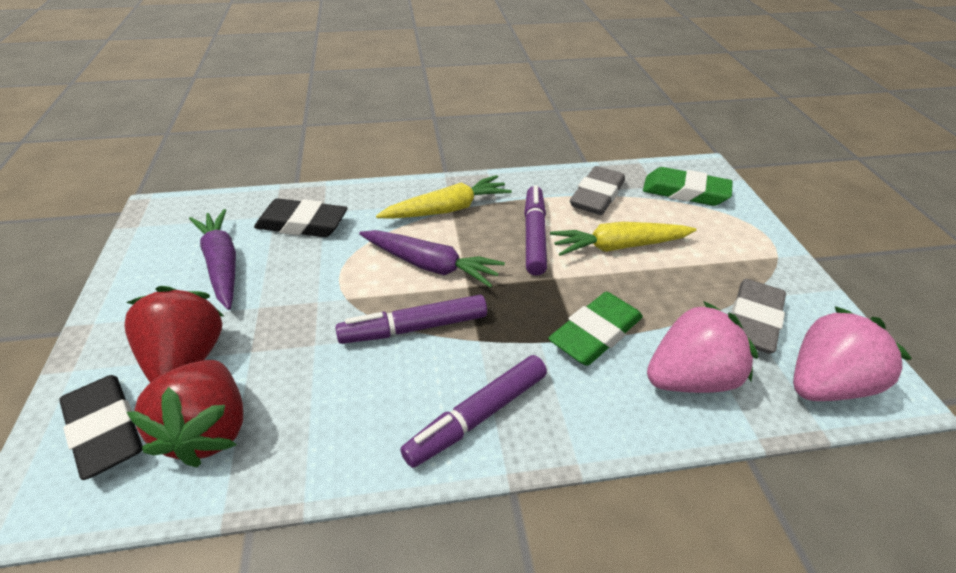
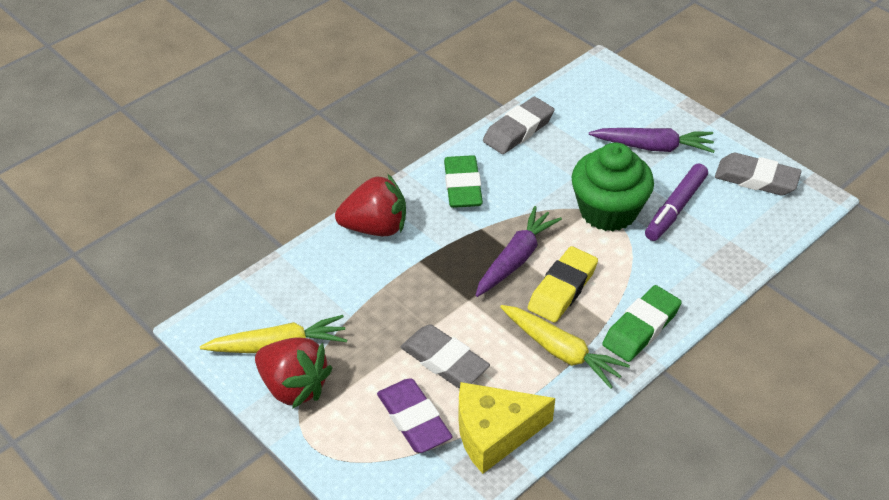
black eraser: 2 -> 0
green cupcake: 0 -> 1
grey eraser: 2 -> 3
pink strawberry: 2 -> 0
purple eraser: 0 -> 1
purple marker: 3 -> 1
yellow cheese: 0 -> 1
yellow eraser: 0 -> 1

